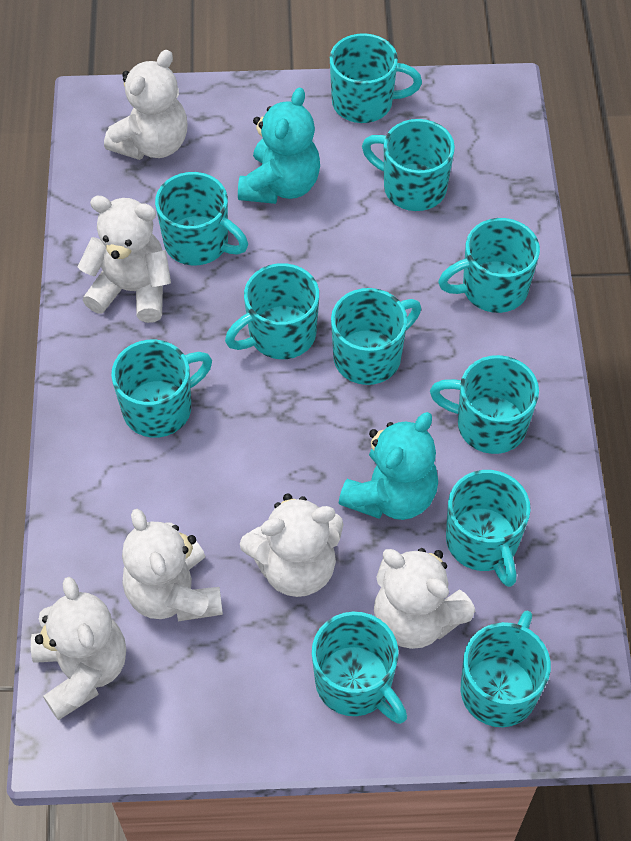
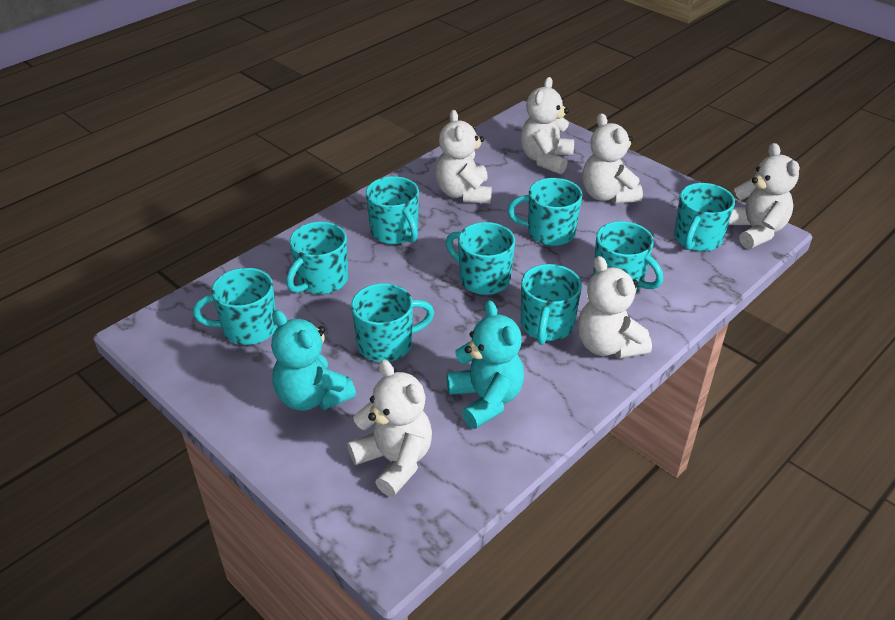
turquoise mug: 11 -> 9

